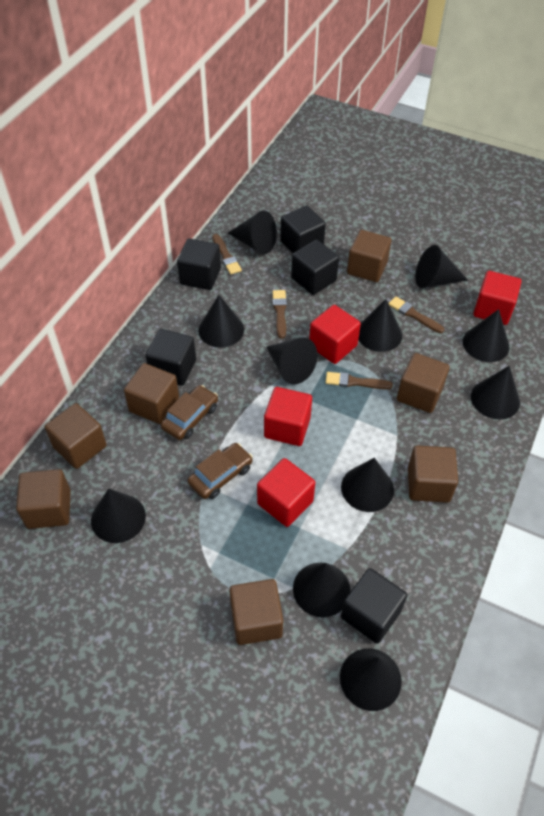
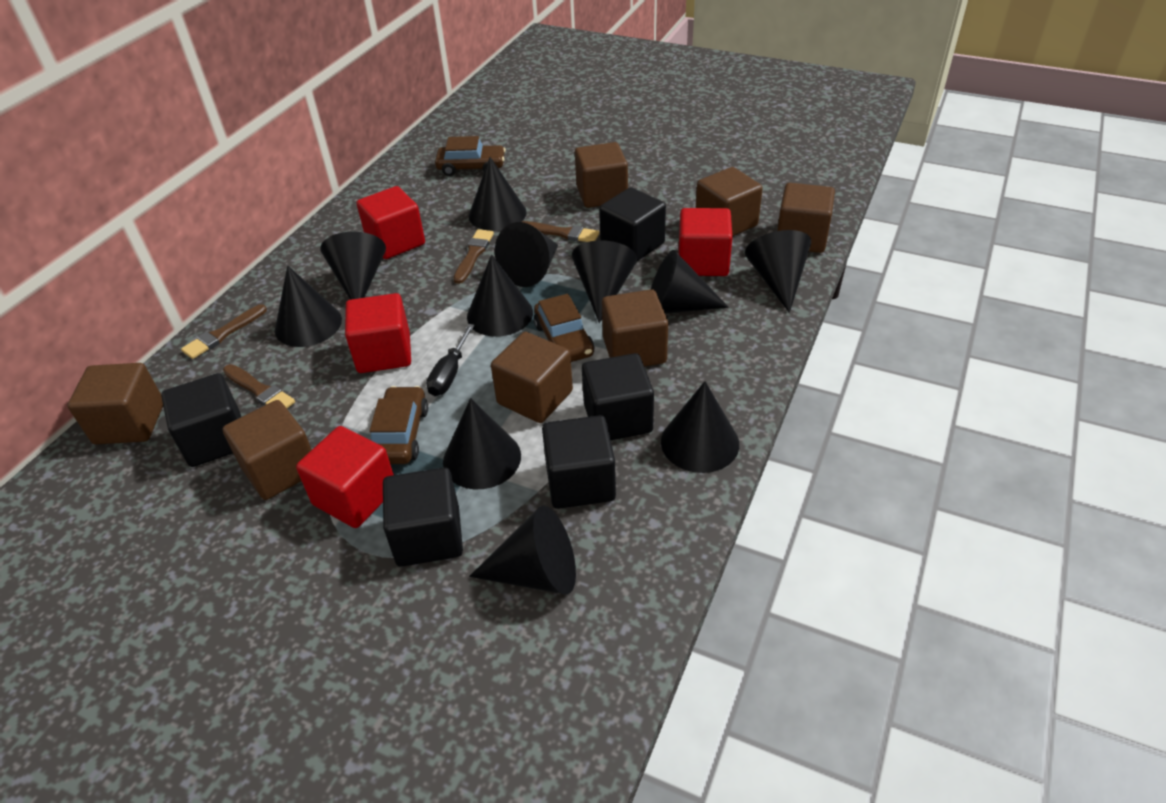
black screwdriver: 0 -> 1
brown car: 2 -> 3

